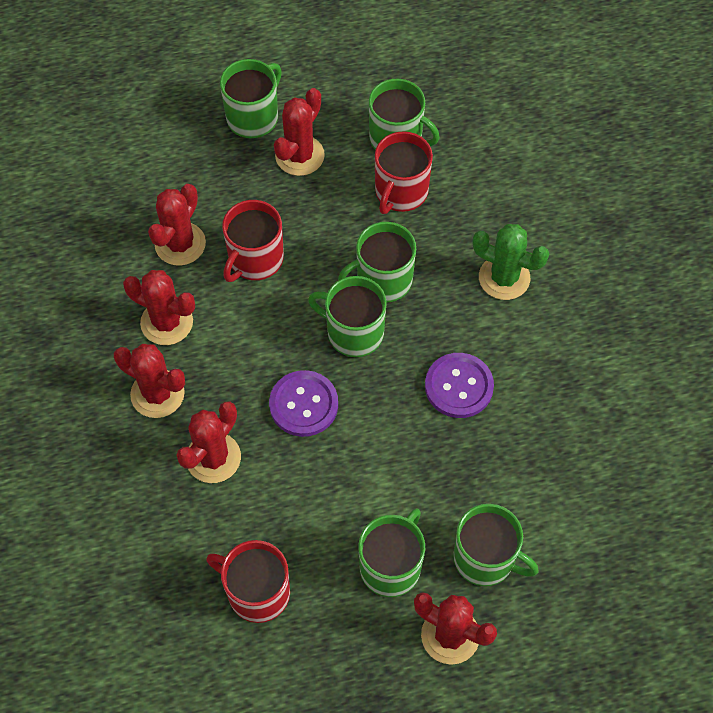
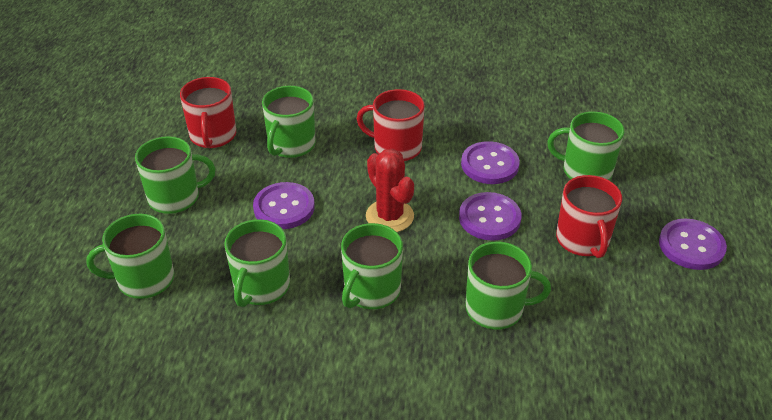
green cactus: 1 -> 0
green mug: 6 -> 7
purple button: 2 -> 4
red cactus: 6 -> 1

